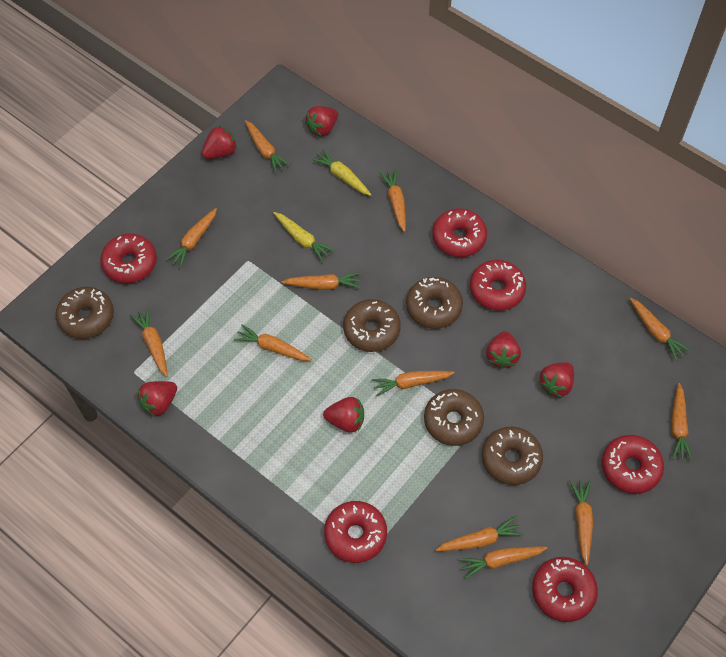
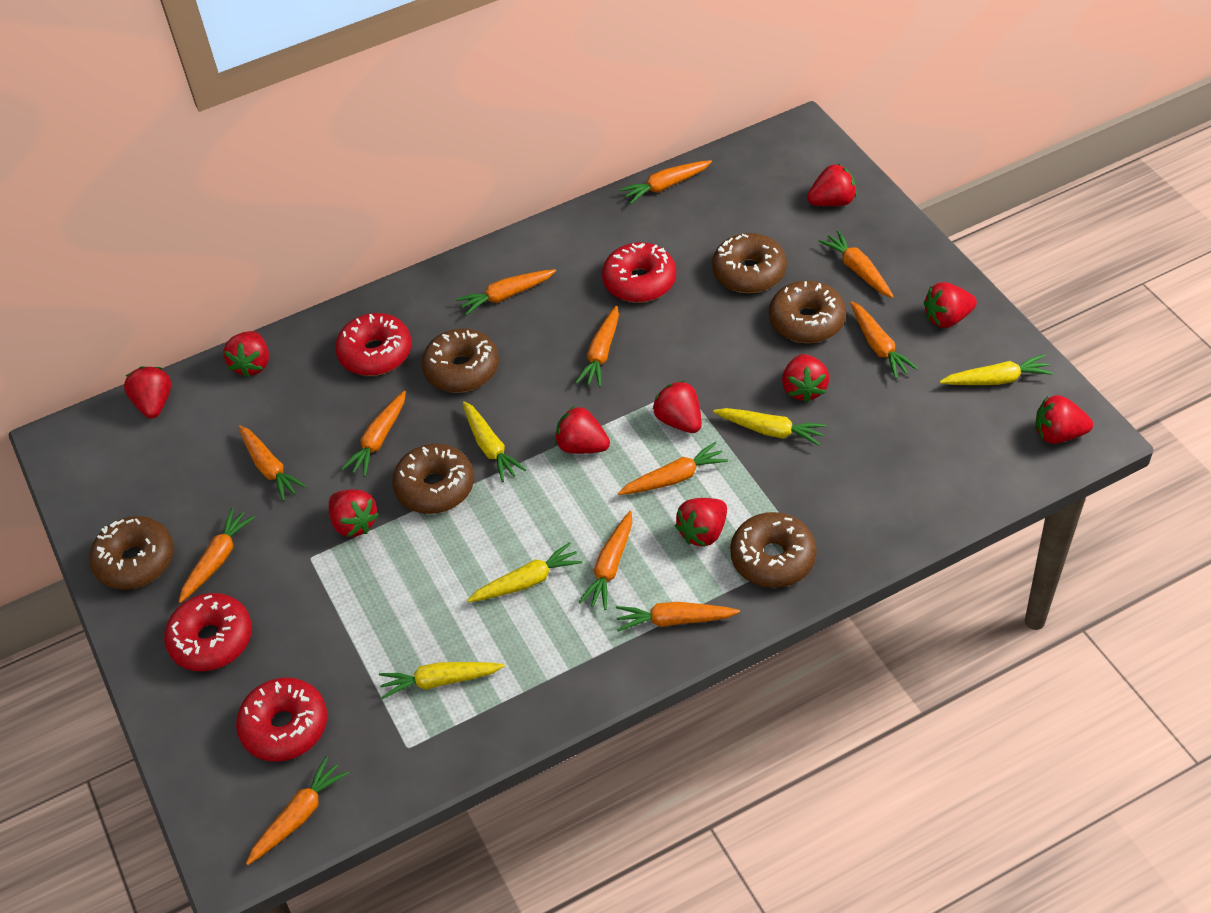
brown donut: 5 -> 6
red donut: 6 -> 4
red strawberry: 6 -> 10
yellow carrot: 2 -> 5

